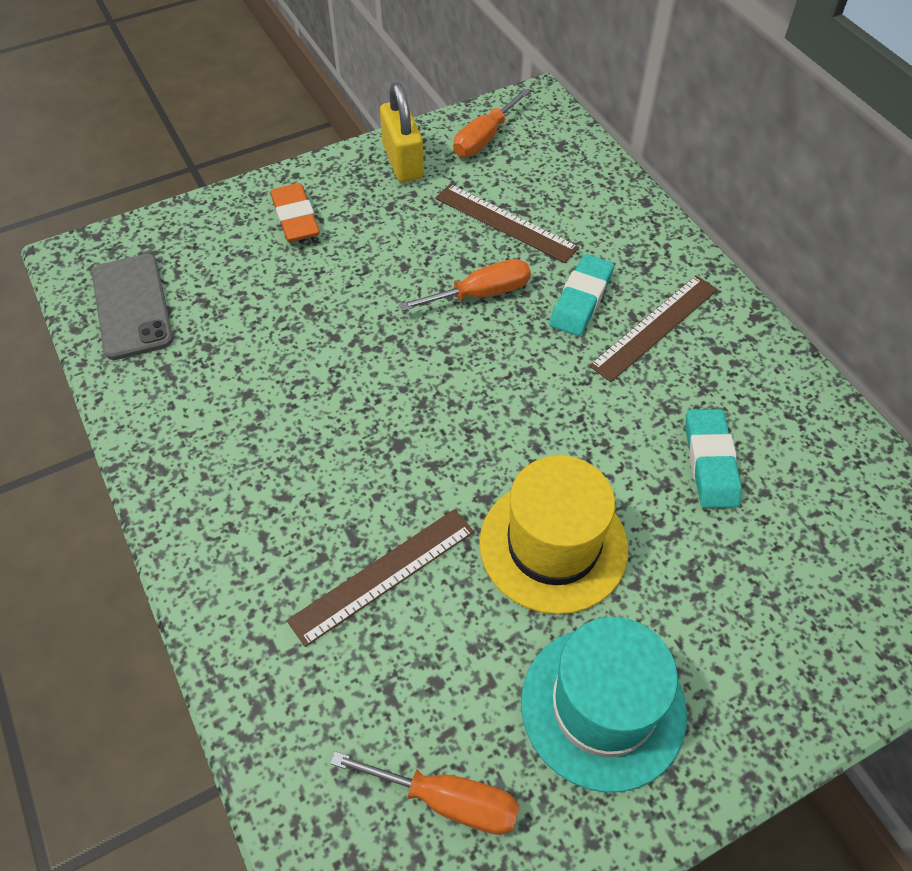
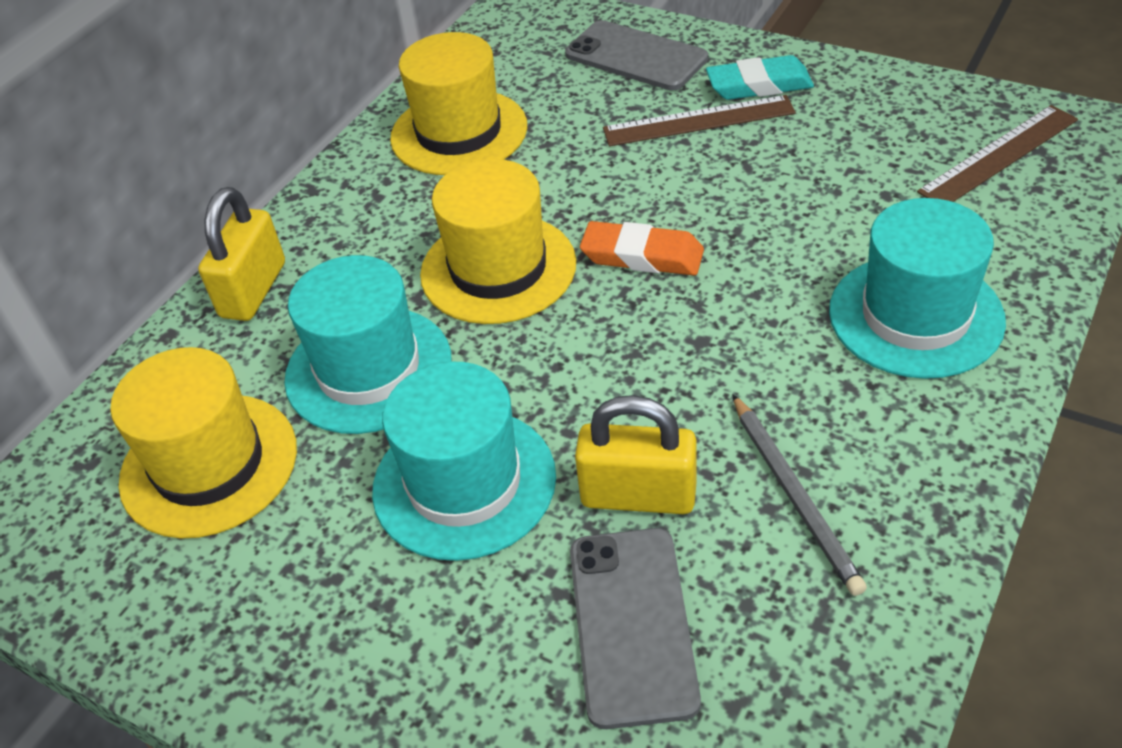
brown ruler: 3 -> 2
grey pencil: 0 -> 1
grey phone: 1 -> 2
orange screwdriver: 3 -> 0
turquoise eraser: 2 -> 1
turquoise hat: 1 -> 3
yellow hat: 1 -> 3
yellow padlock: 1 -> 2

